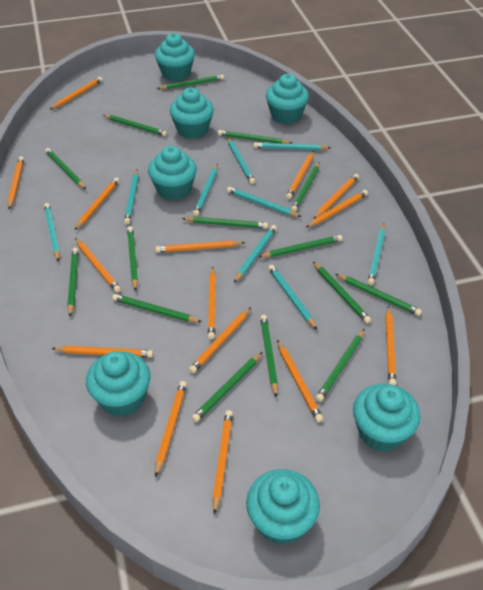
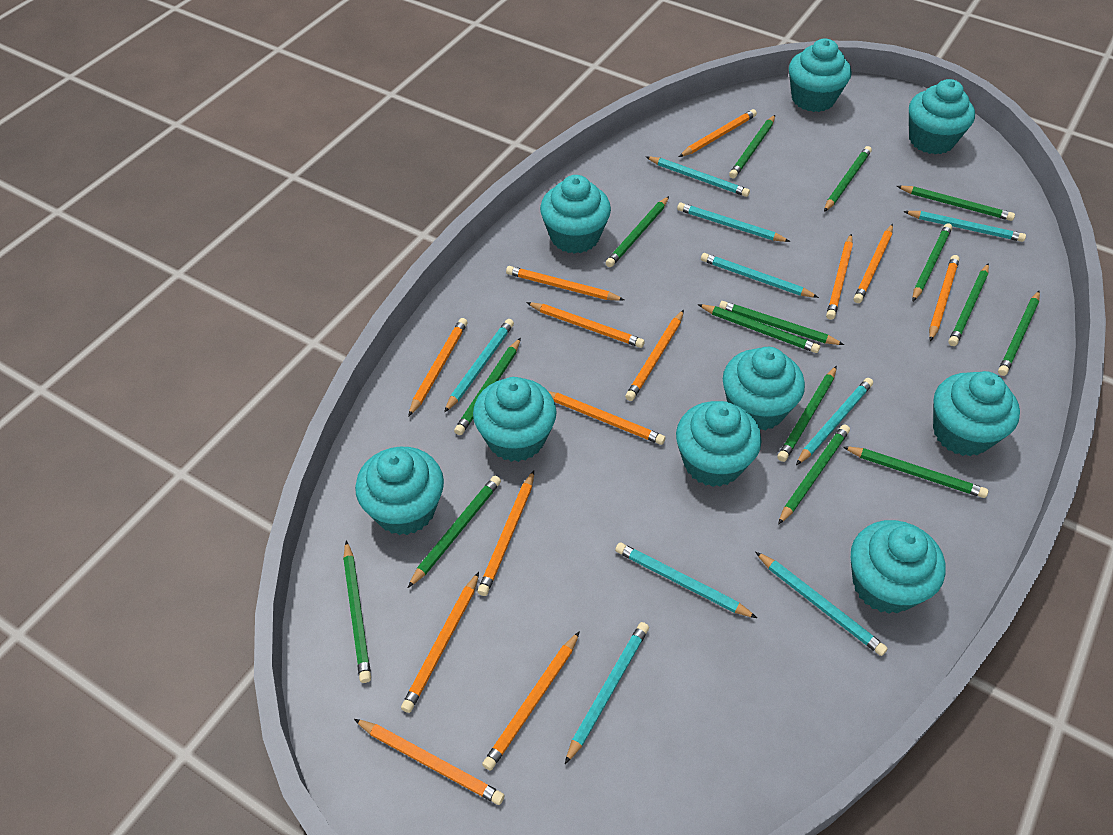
orange pencil: 15 -> 13
turquoise cupcake: 7 -> 9

